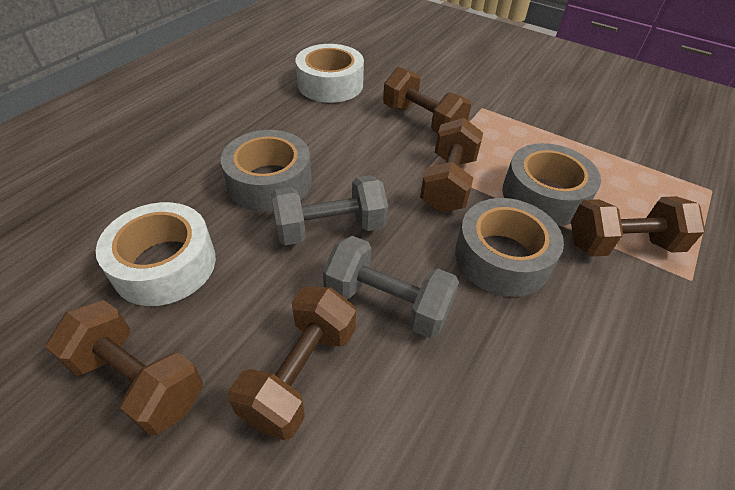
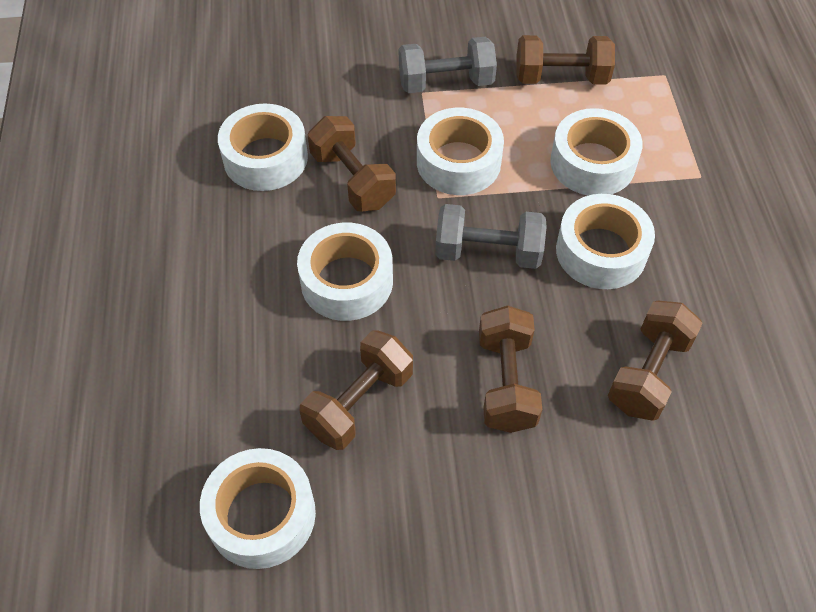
grey tape: 3 -> 0
white tape: 2 -> 6

